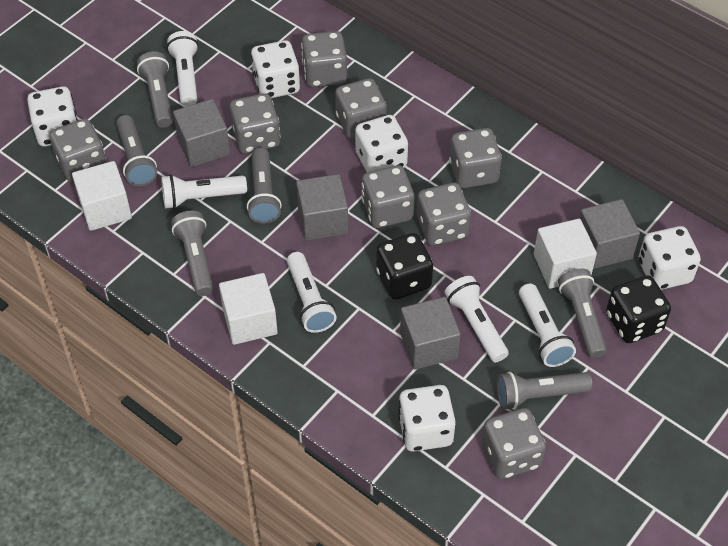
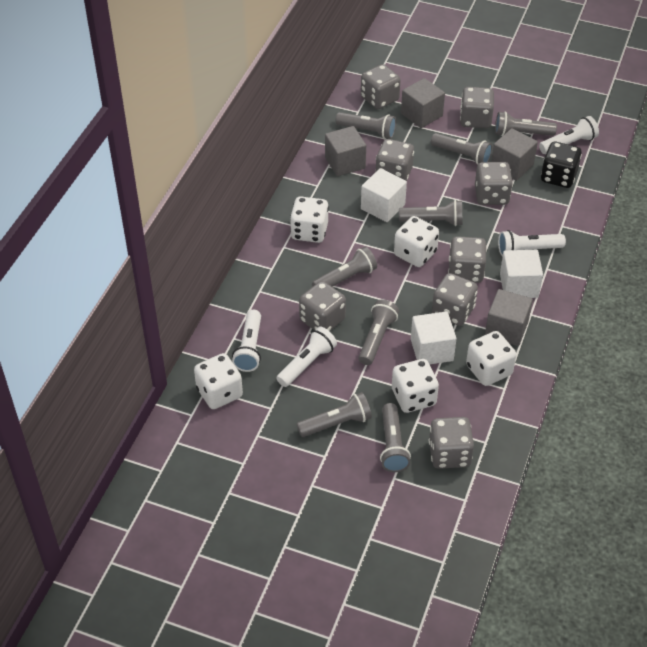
black dice: 2 -> 1
grey flashlight: 6 -> 8
white flashlight: 5 -> 4

